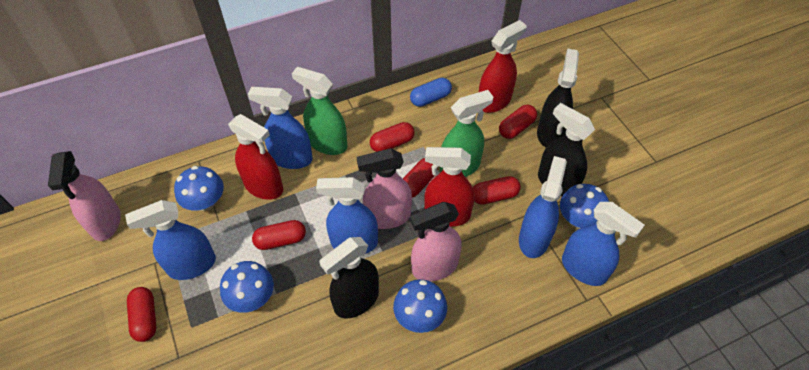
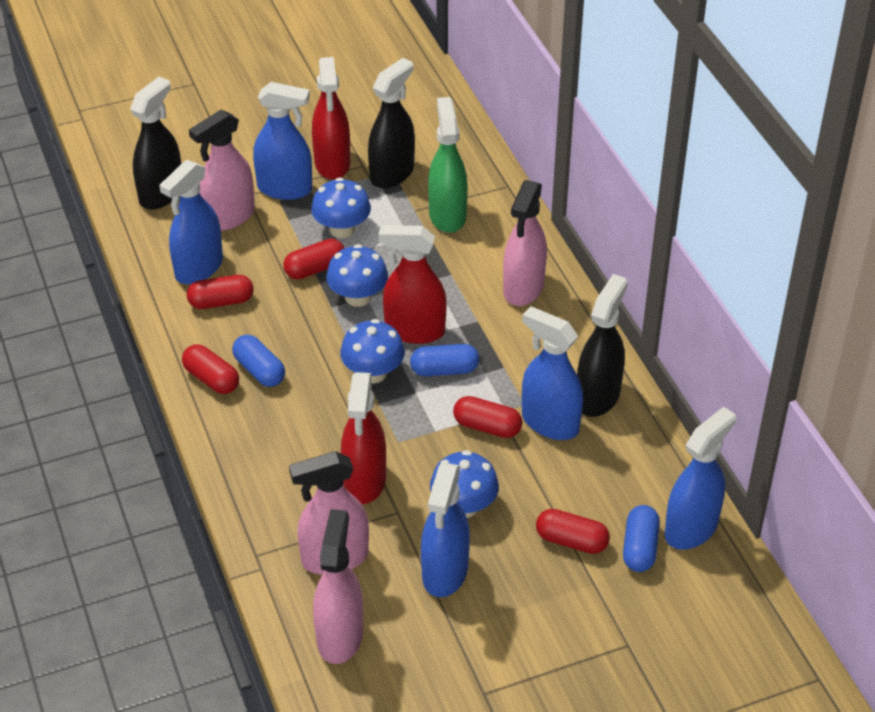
blue capsule: 1 -> 3
green spray bottle: 2 -> 1
pink spray bottle: 3 -> 4
red capsule: 6 -> 5

